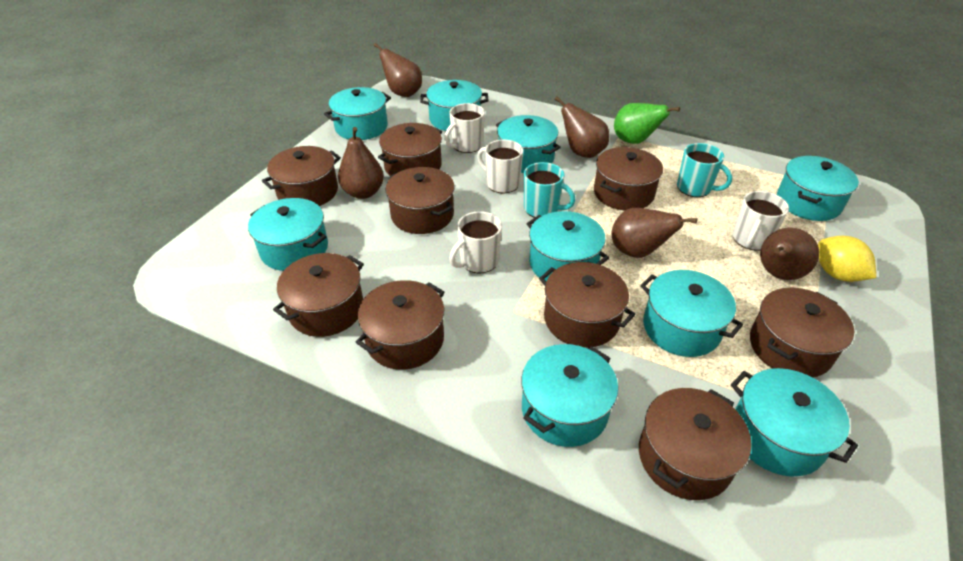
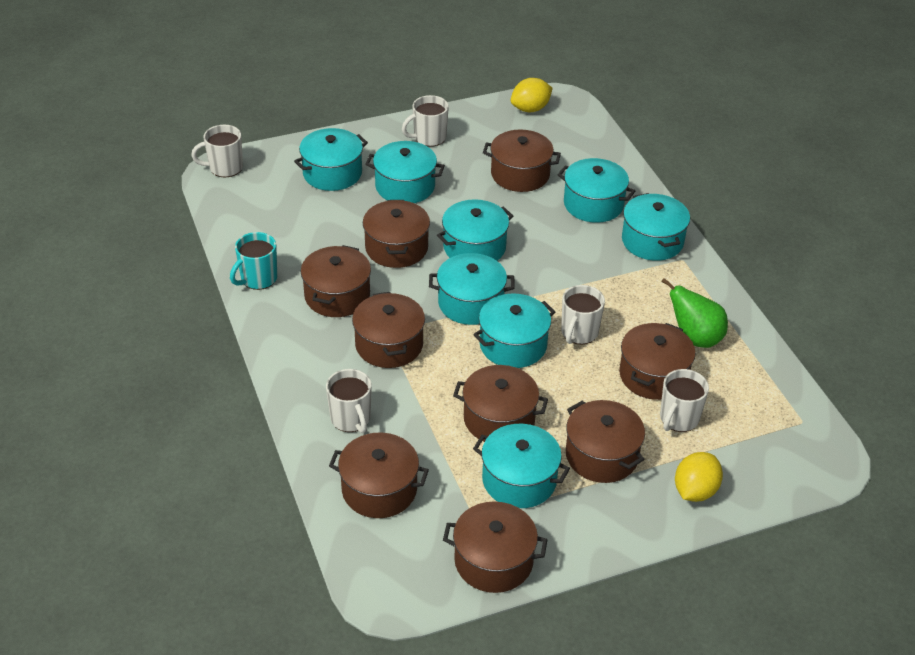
brown pear: 5 -> 0
turquoise mug: 2 -> 1
turquoise pot: 9 -> 8
white mug: 4 -> 5
yellow lemon: 1 -> 2

